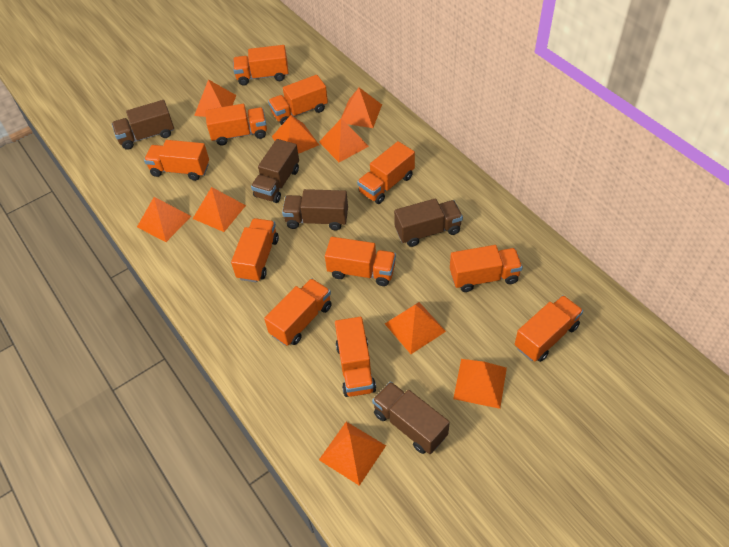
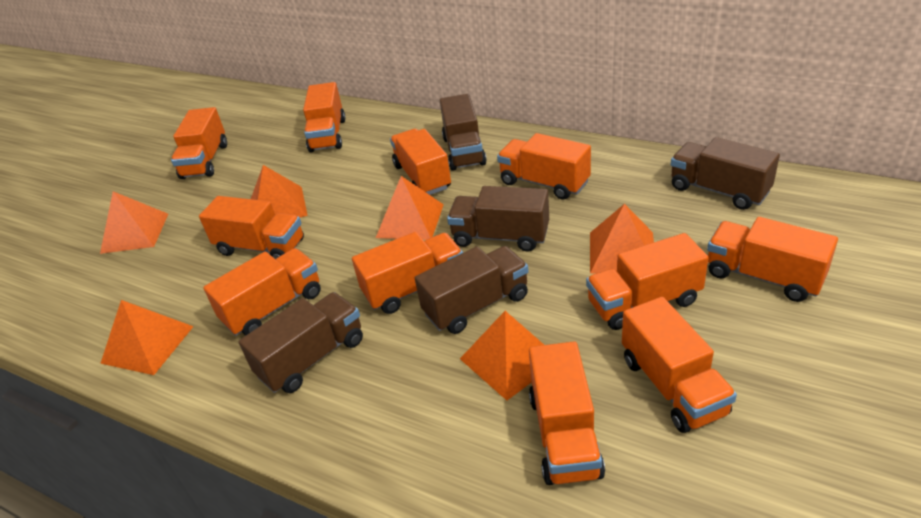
orange pyramid: 9 -> 6

